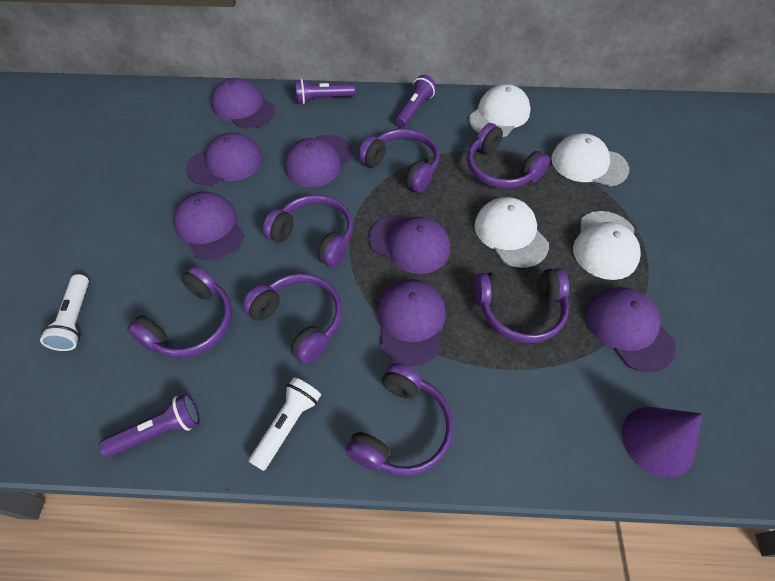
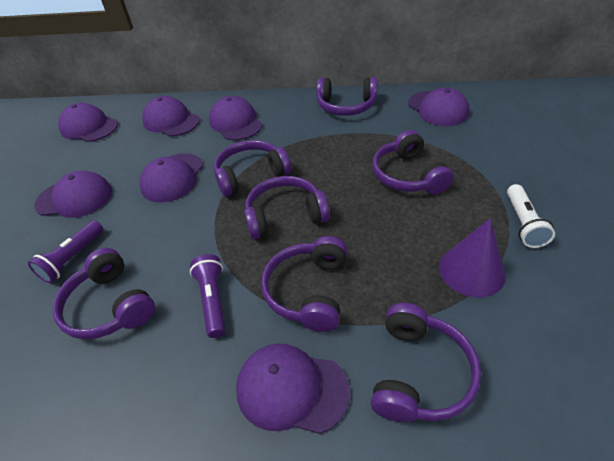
purple flashlight: 3 -> 2
white cap: 4 -> 0
white flashlight: 2 -> 1

